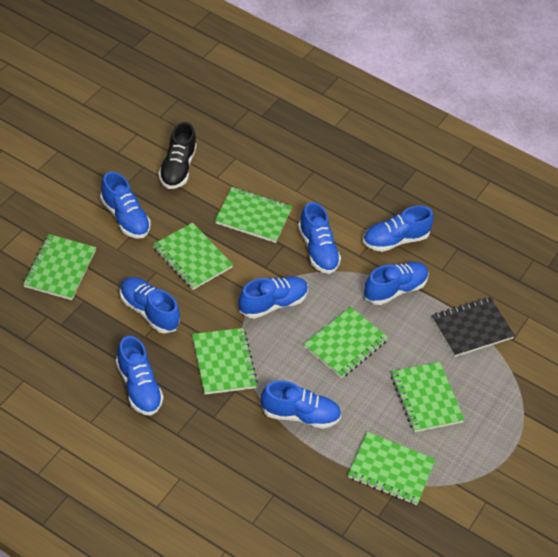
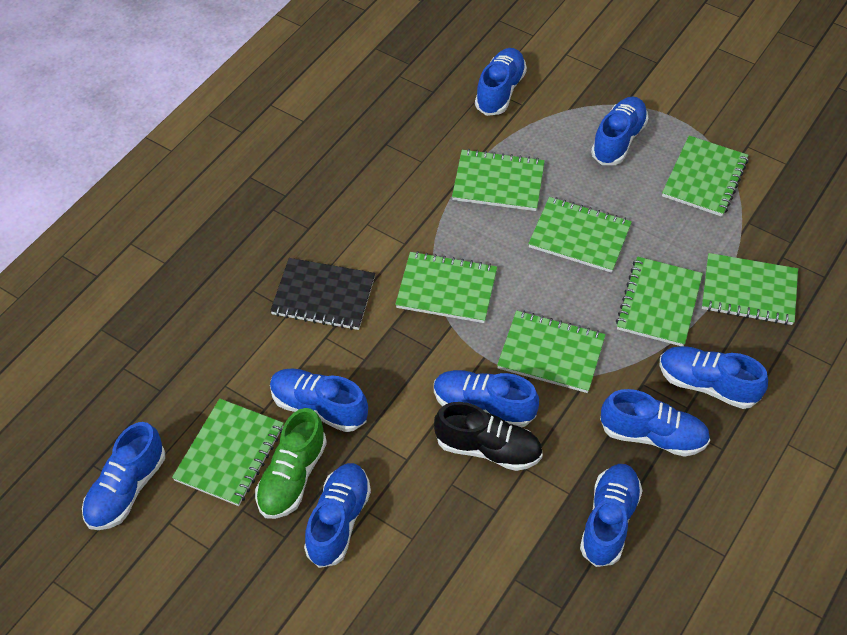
blue shoe: 8 -> 9
green notebook: 7 -> 8
green shoe: 0 -> 1

